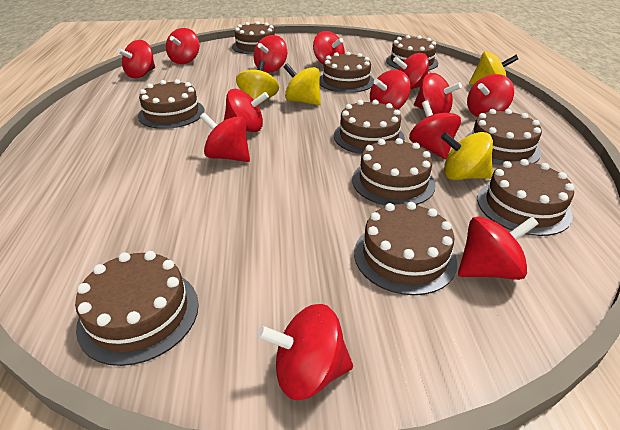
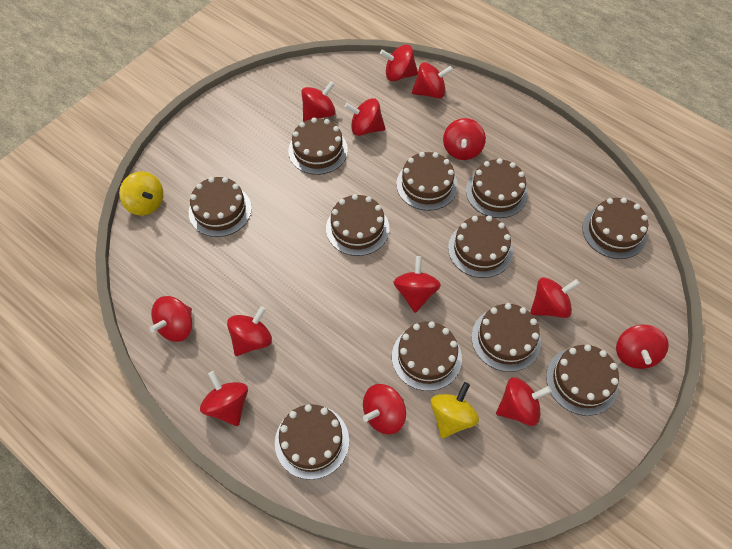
brown cake: 10 -> 11
yellow spinning top: 4 -> 2

